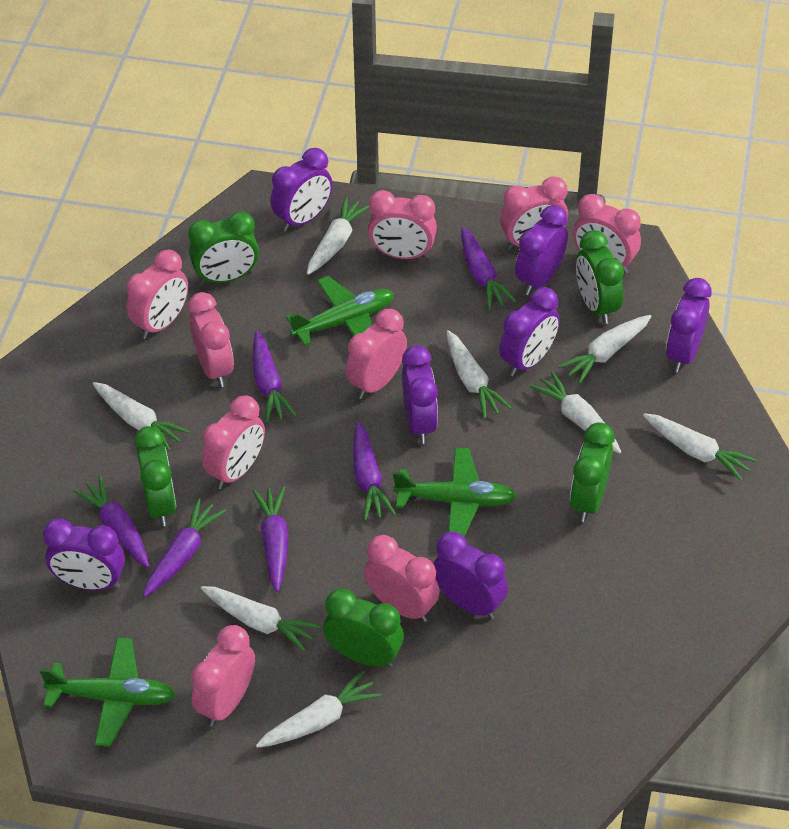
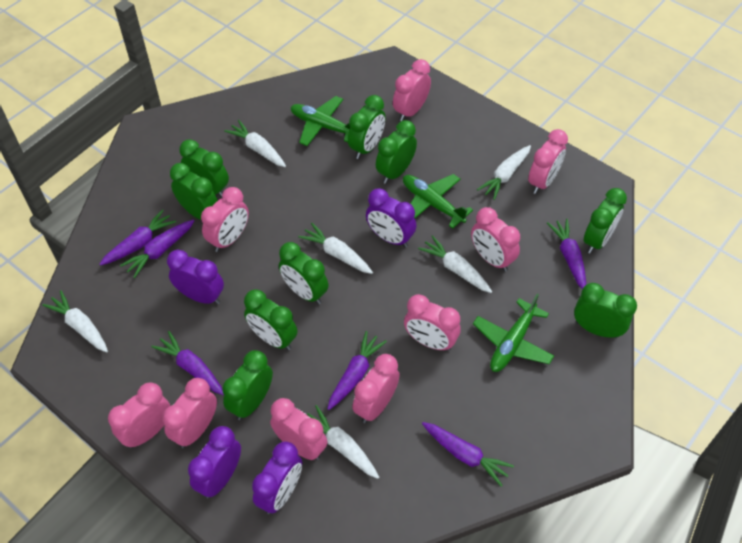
green clock: 5 -> 9
purple clock: 7 -> 4
white carrot: 8 -> 6

